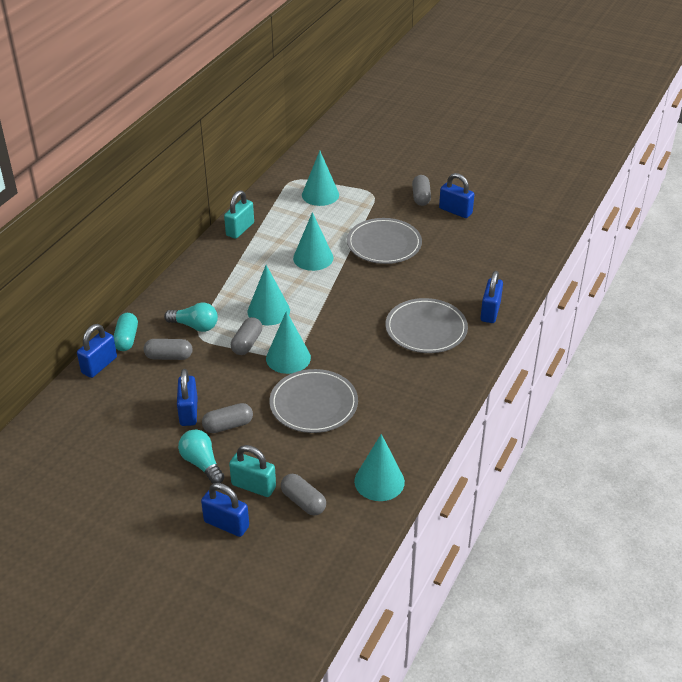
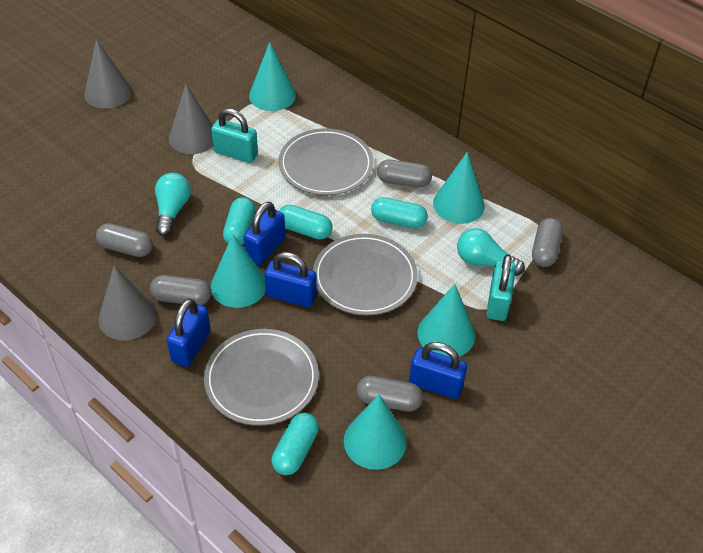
blue padlock: 5 -> 4
grey cone: 0 -> 3
turquoise capsule: 1 -> 4

